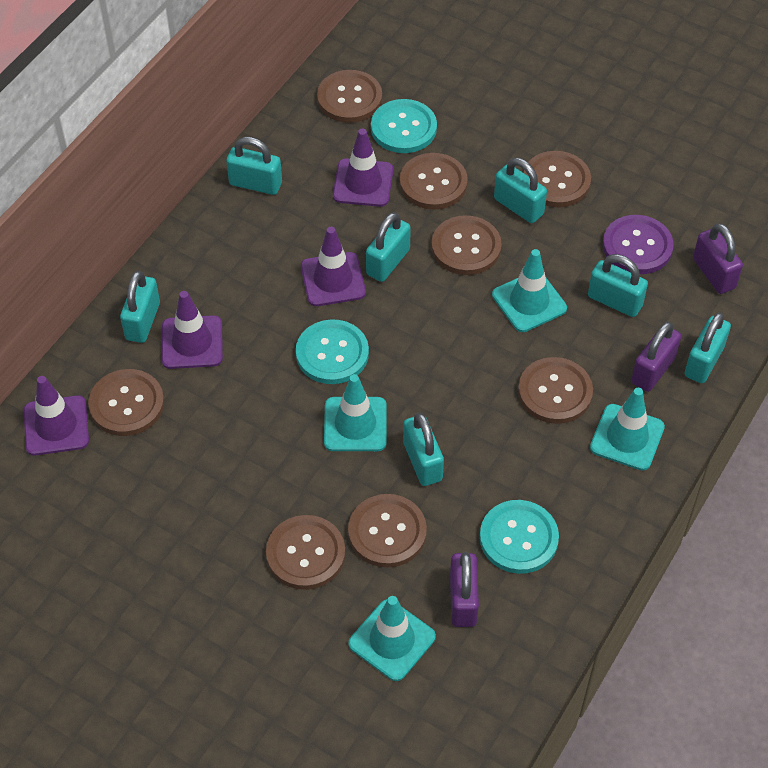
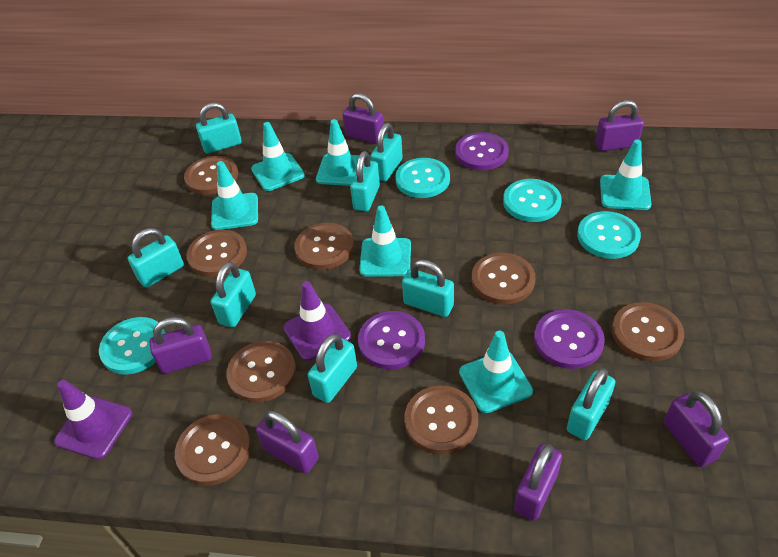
purple button: 1 -> 3
purple padlock: 3 -> 6
purple traffic cone: 4 -> 2
turquoise button: 3 -> 4
turquoise padlock: 7 -> 8
turquoise traffic cone: 4 -> 6

